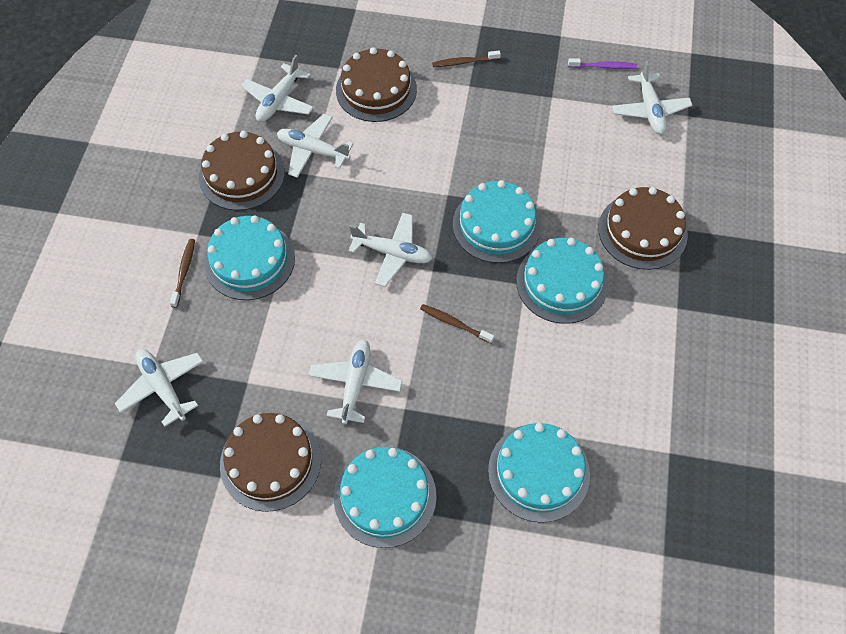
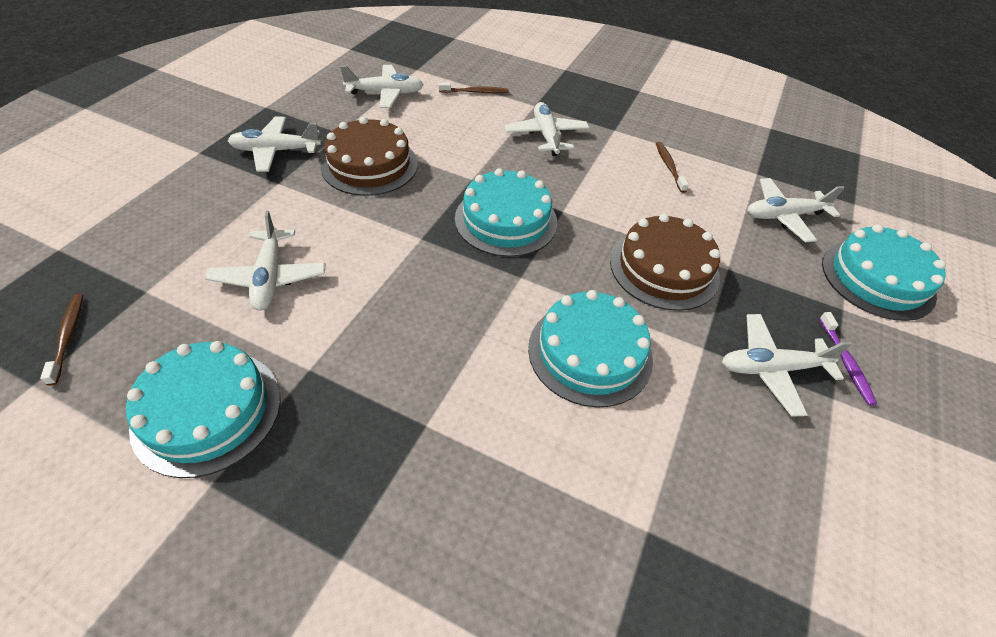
brown cake: 4 -> 2
turquoise cake: 5 -> 4

